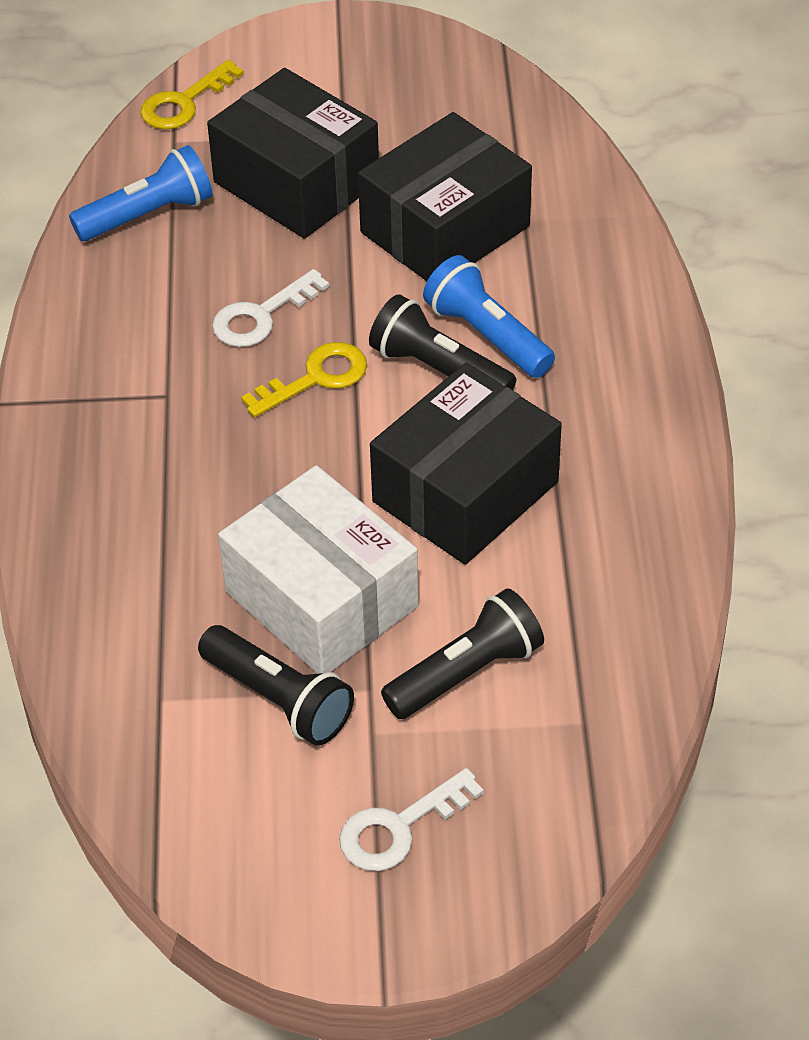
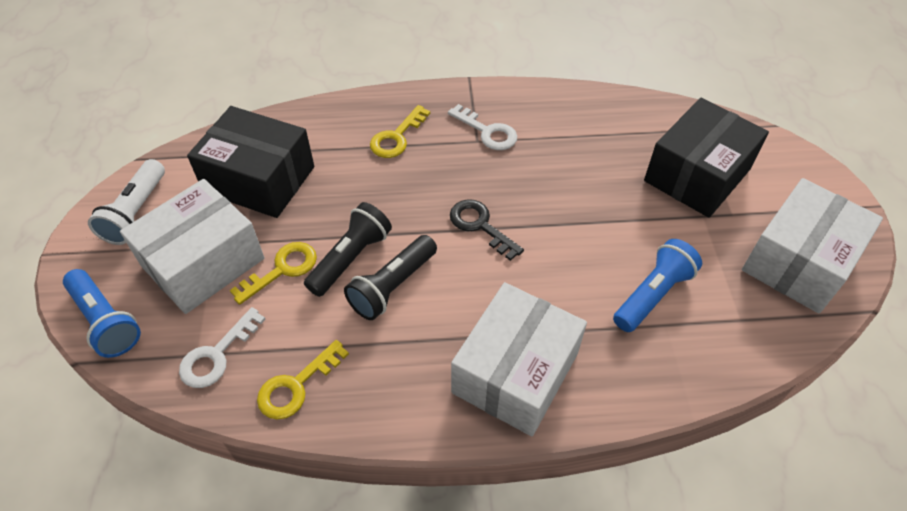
black box: 3 -> 2
black flashlight: 3 -> 2
black key: 0 -> 1
white box: 1 -> 3
white flashlight: 0 -> 1
yellow key: 2 -> 3

